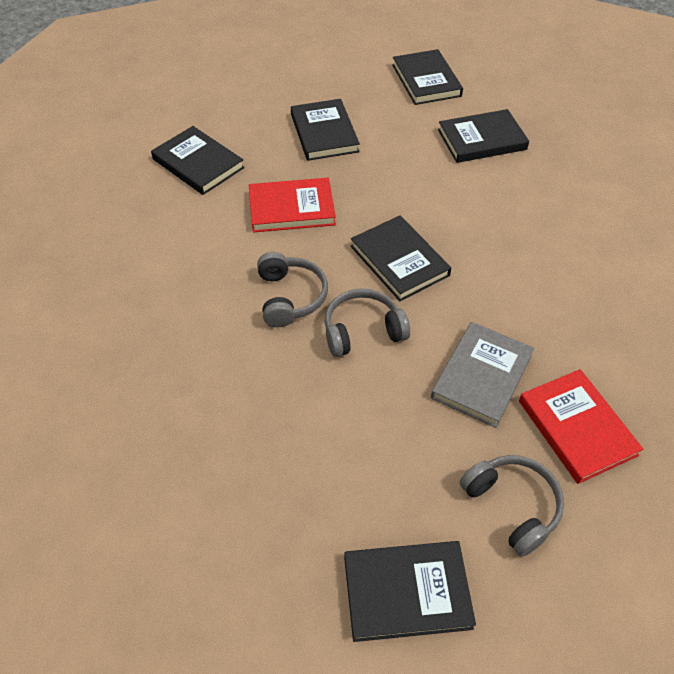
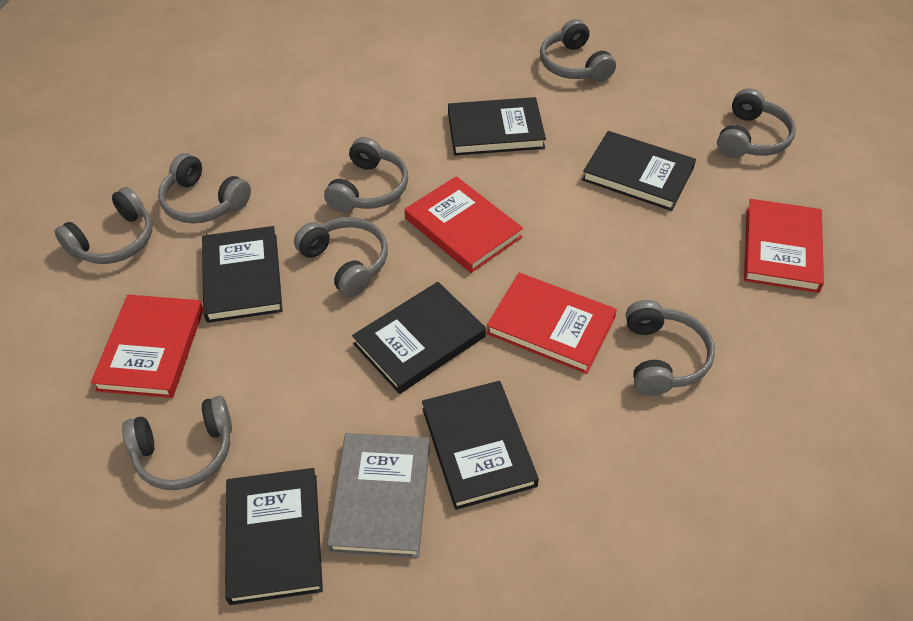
grey headphones: 3 -> 8
red book: 2 -> 4

